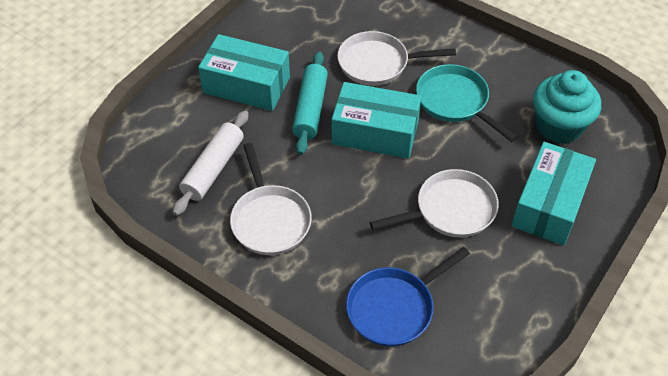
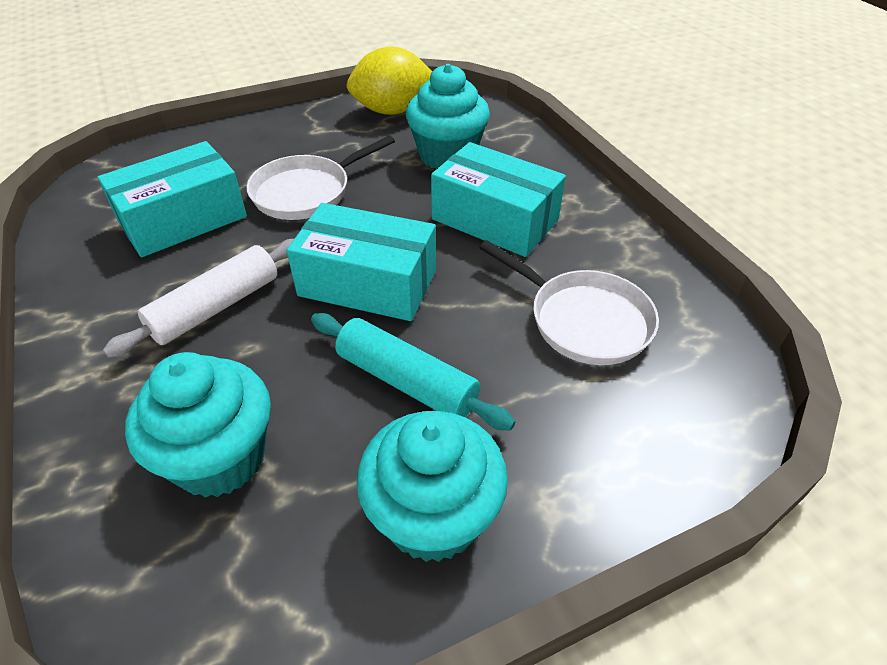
blue pan: 1 -> 0
turquoise cupcake: 1 -> 3
turquoise pan: 1 -> 0
white pan: 3 -> 2
yellow lemon: 0 -> 1

